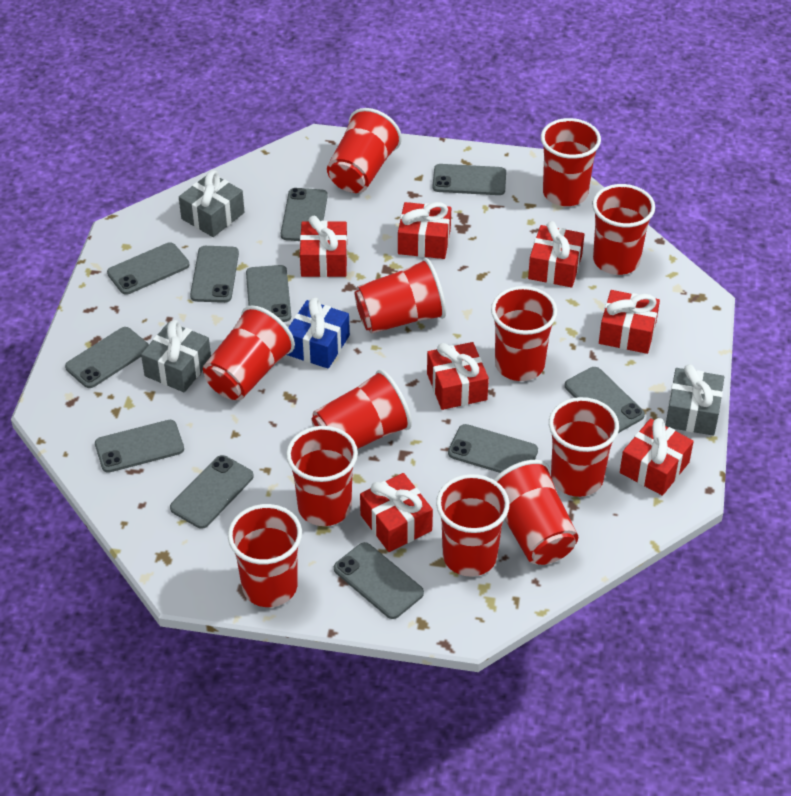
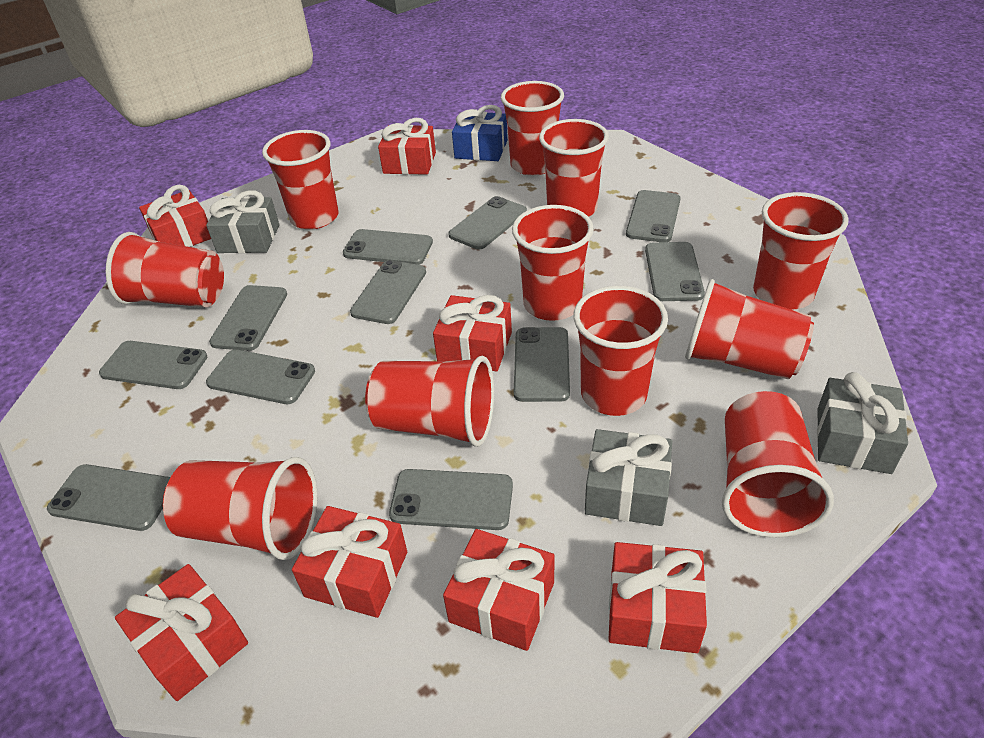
red cup: 12 -> 11

